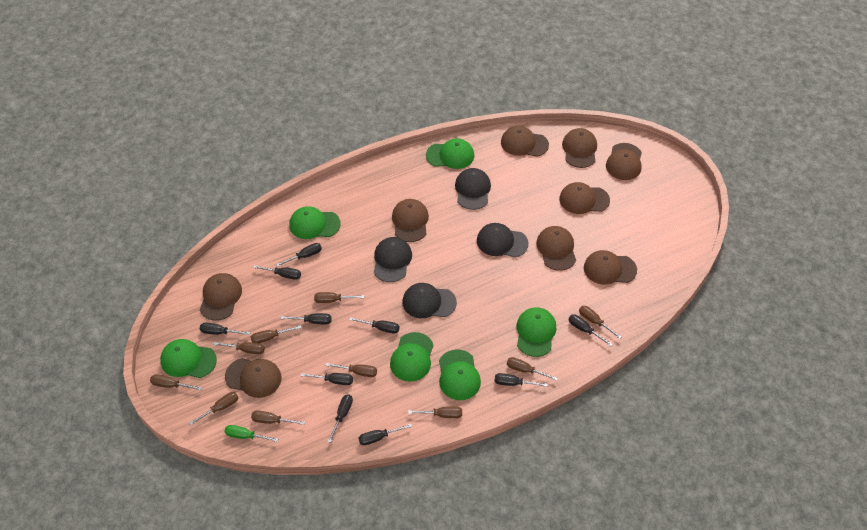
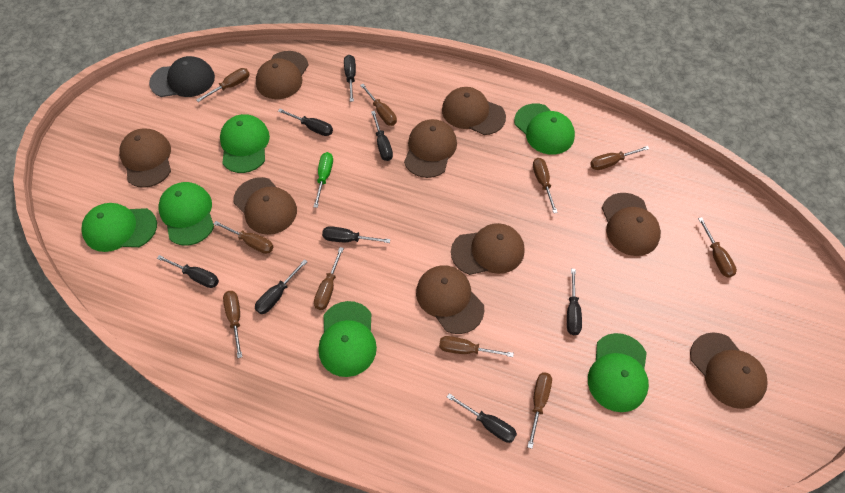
black cap: 4 -> 1
black screwdriver: 10 -> 8

